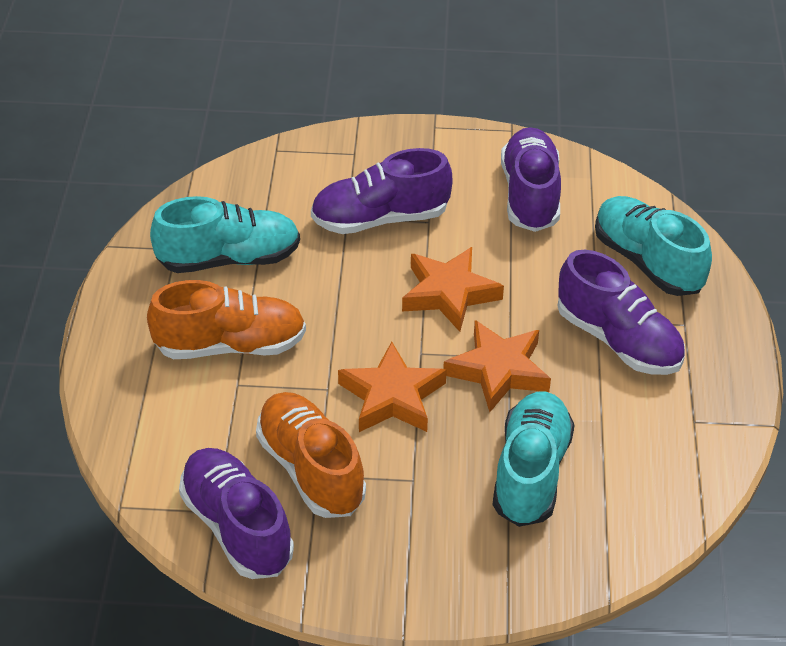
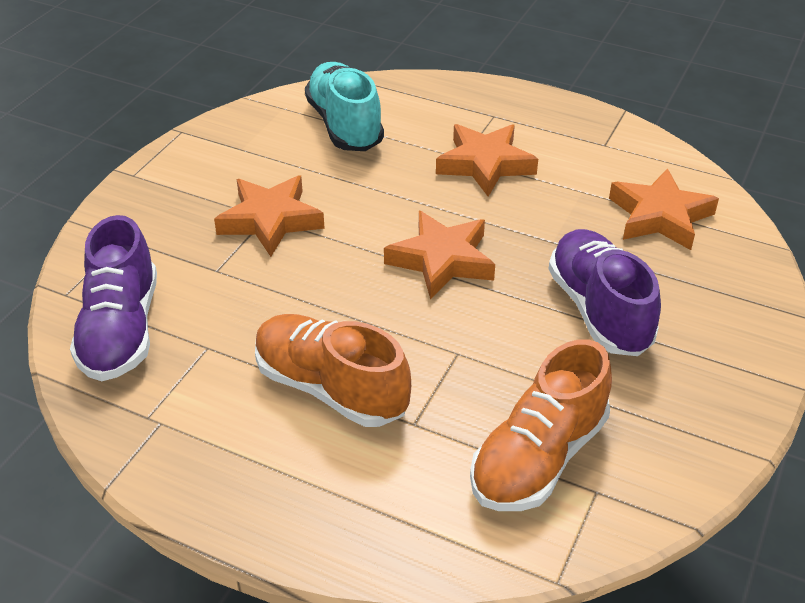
orange star: 3 -> 4
purple shoe: 4 -> 2
turquoise shoe: 3 -> 1

